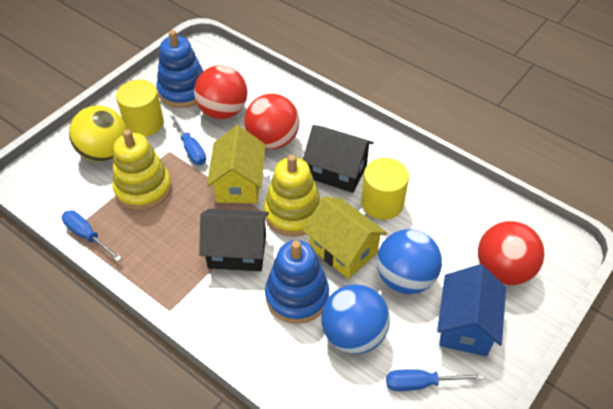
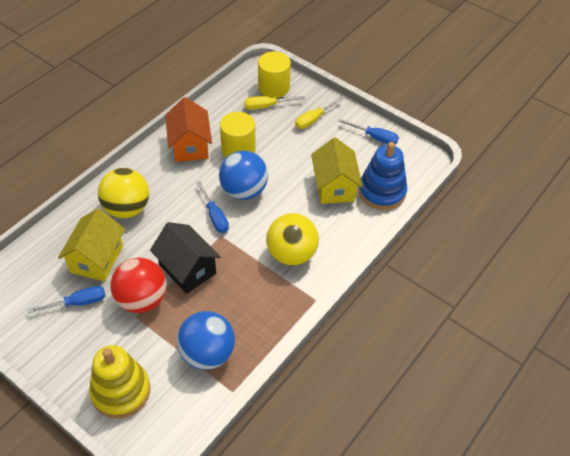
black house: 2 -> 1
blue house: 1 -> 0
blue stacking toy: 2 -> 1
orange house: 0 -> 1
red ball: 3 -> 1
yellow ball: 1 -> 2
yellow screwdriver: 0 -> 2
yellow stacking toy: 2 -> 1

